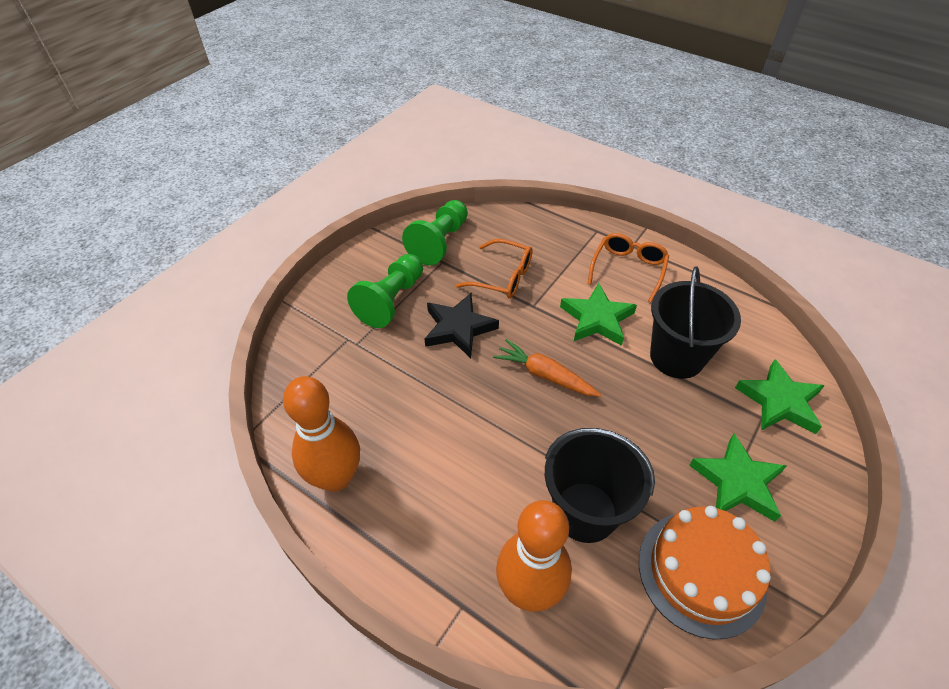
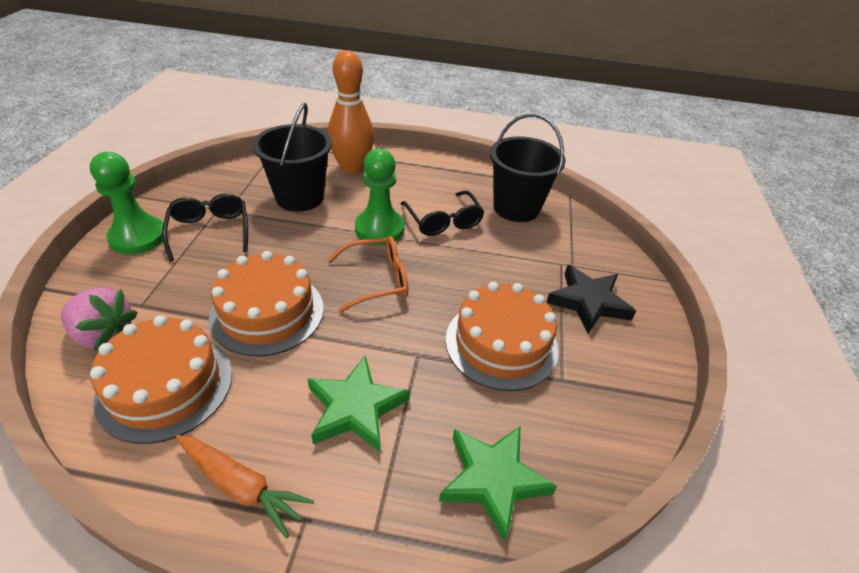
black glasses: 0 -> 2
green star: 3 -> 2
orange bowling pin: 2 -> 1
orange cake: 1 -> 3
orange glasses: 2 -> 1
pink strawberry: 0 -> 1

